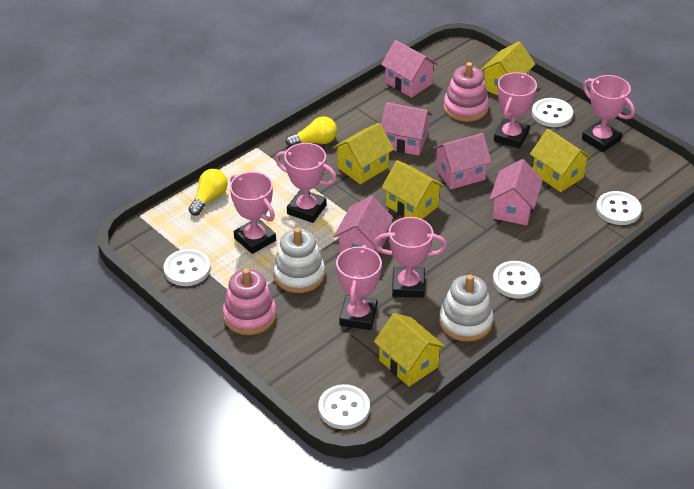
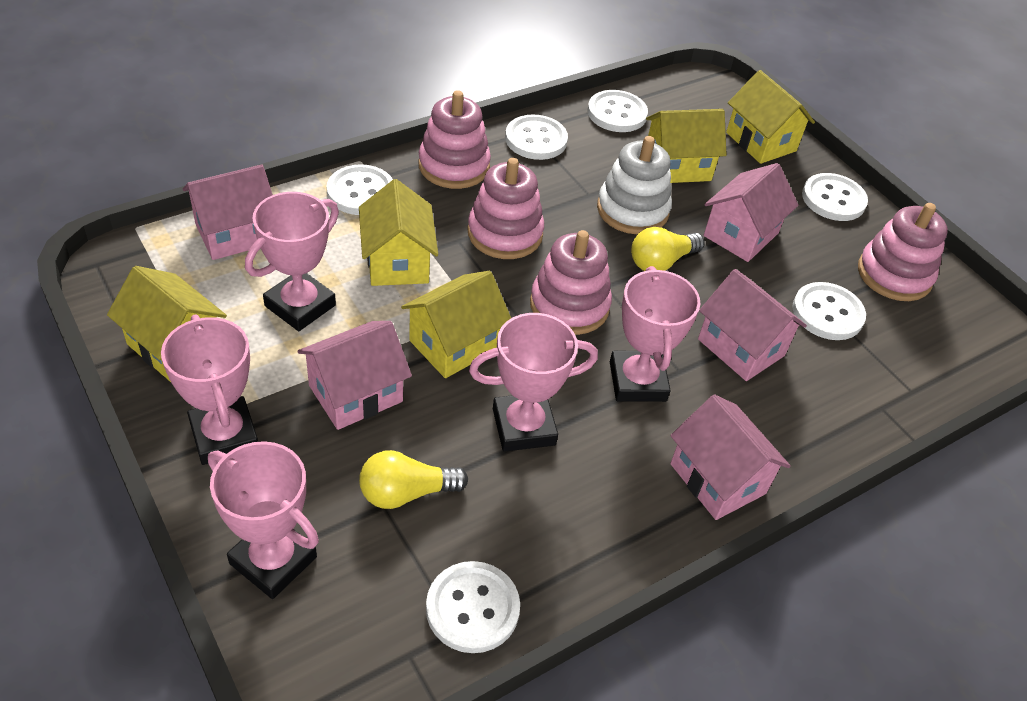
pink stacking toy: 2 -> 4
pink trophy: 6 -> 5
white button: 5 -> 6
white stacking toy: 2 -> 1

